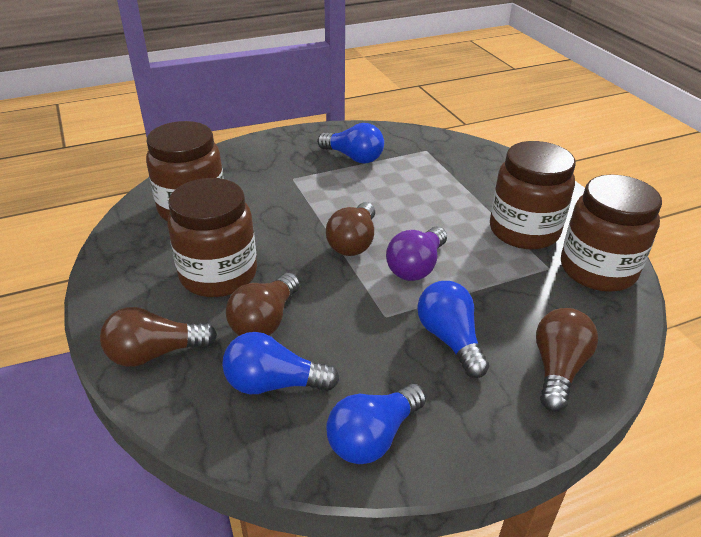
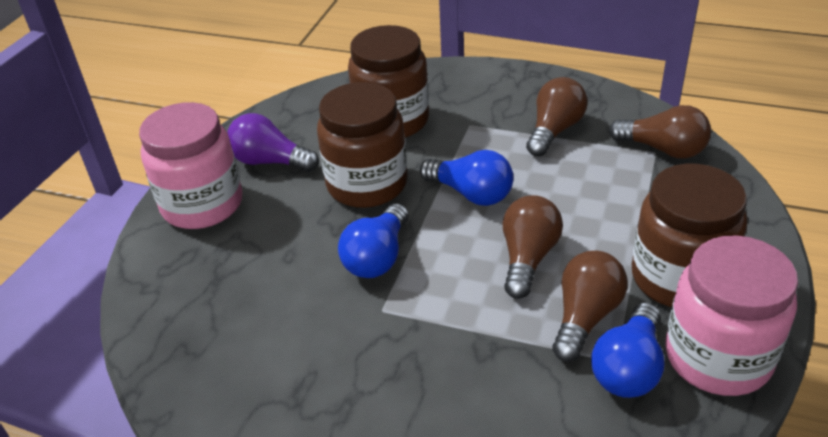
blue light bulb: 4 -> 3
brown jar: 4 -> 3
pink jar: 0 -> 2

